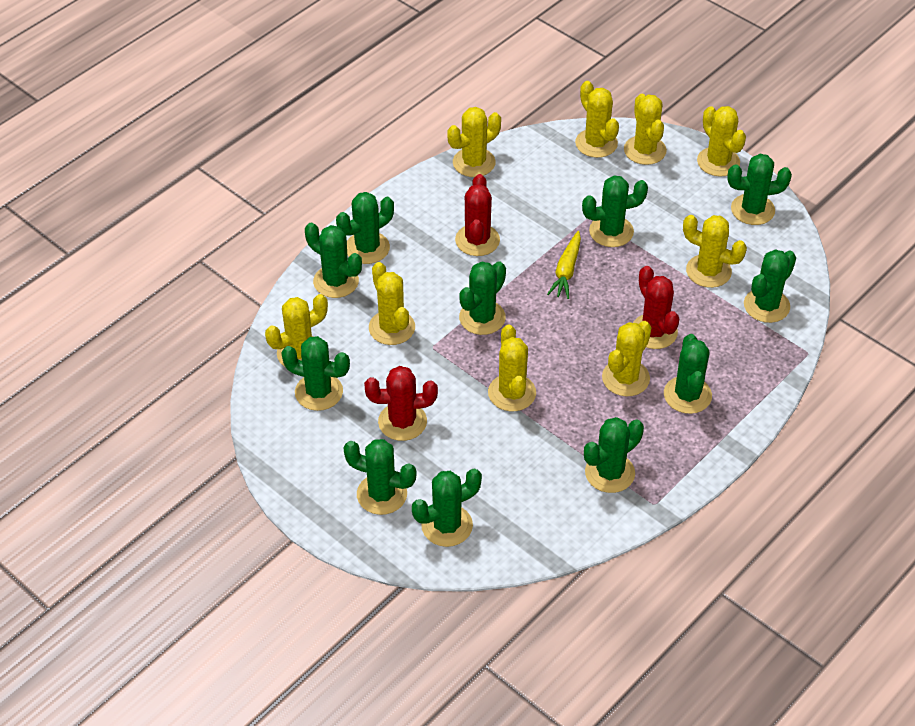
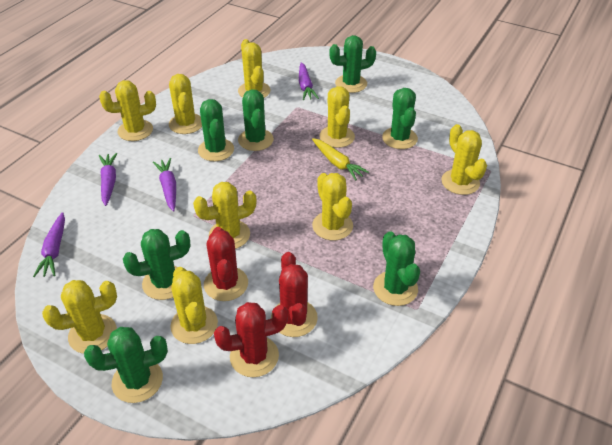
green cactus: 11 -> 7
purple carrot: 0 -> 4

